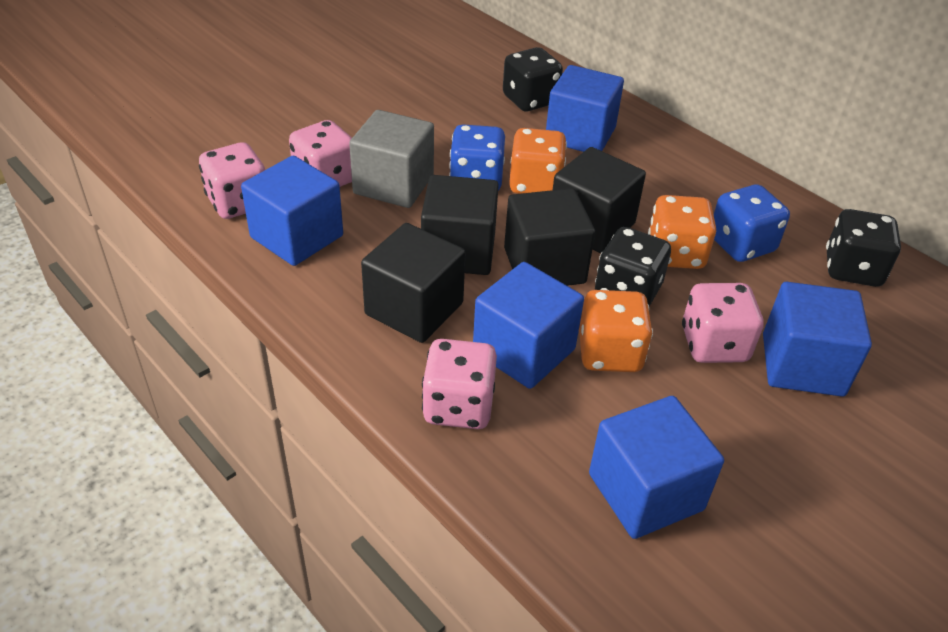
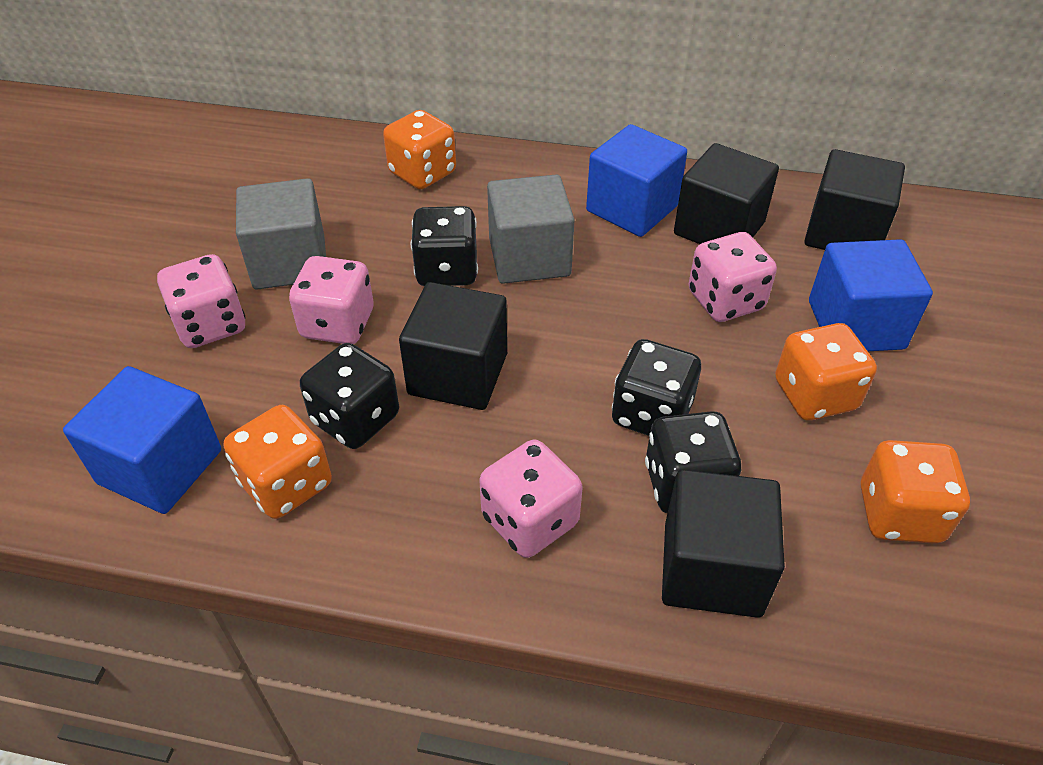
black dice: 3 -> 4
blue cube: 5 -> 3
blue dice: 2 -> 0
grey cube: 1 -> 2
orange dice: 3 -> 4

